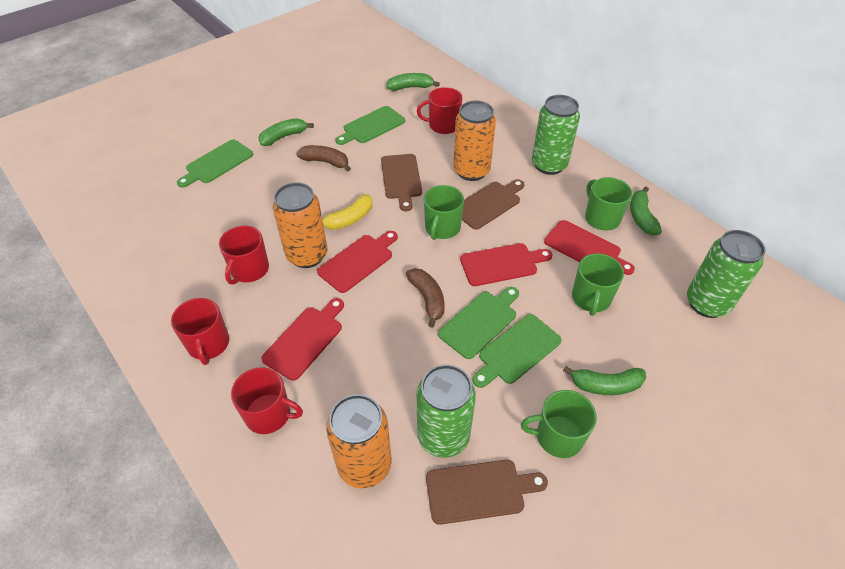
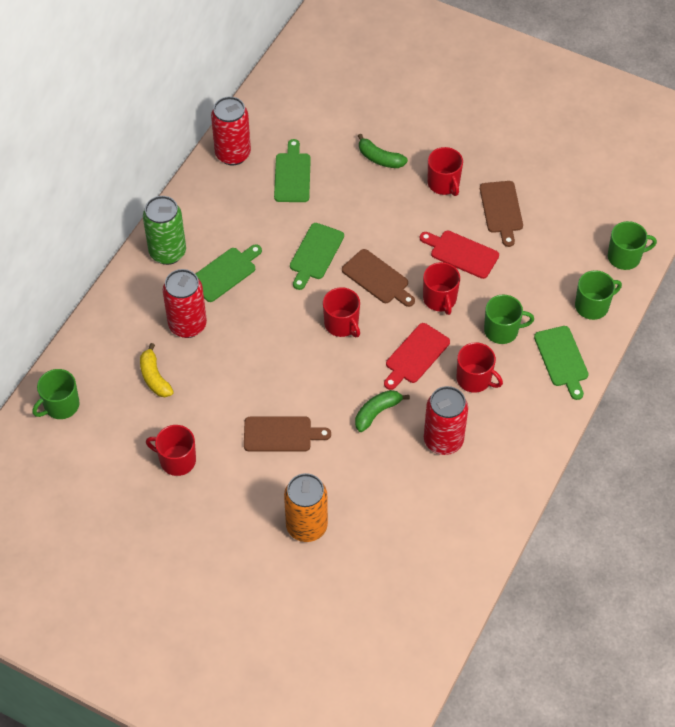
brown banana: 2 -> 0
green banana: 4 -> 2
green can: 3 -> 1
orange can: 3 -> 1
red can: 0 -> 3
red cutting board: 4 -> 2
red mug: 4 -> 5

